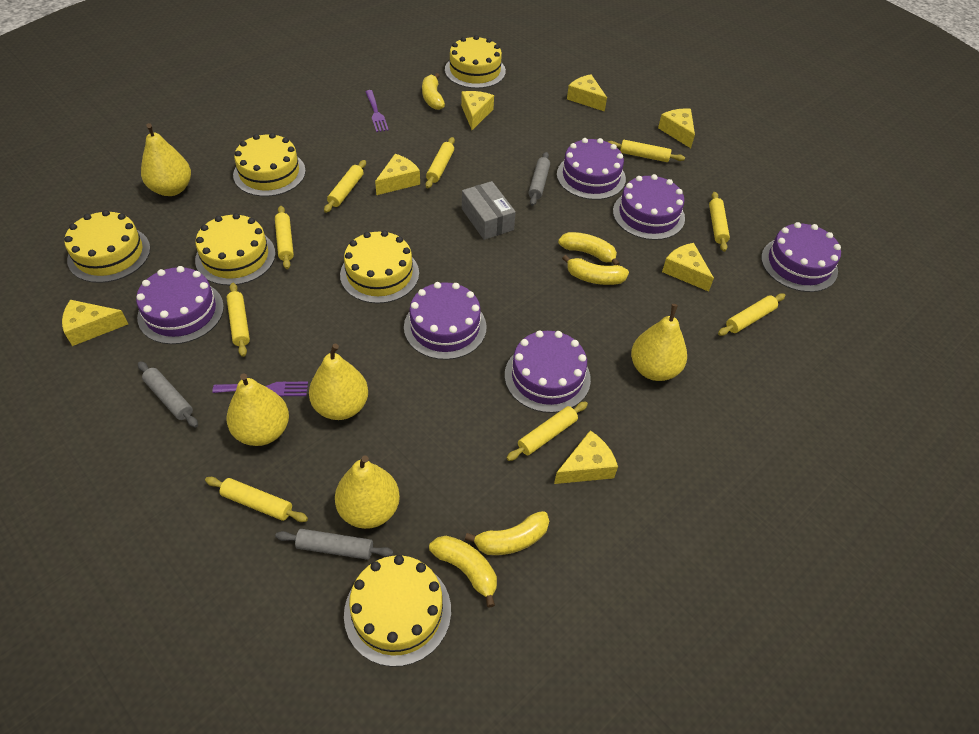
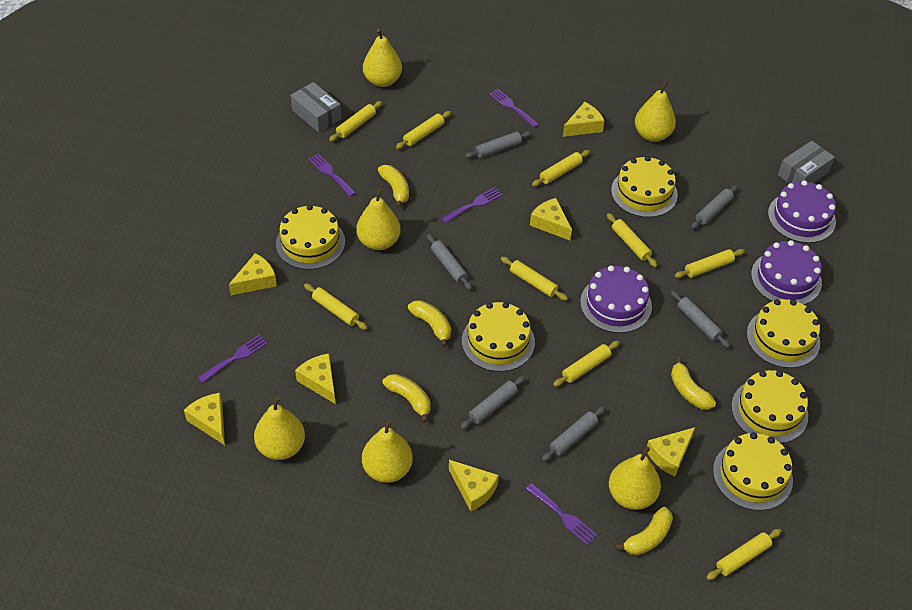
grey box: 1 -> 2
grey rolling pin: 3 -> 6
purple cake: 6 -> 3
purple fork: 2 -> 5
yellow pear: 5 -> 6

